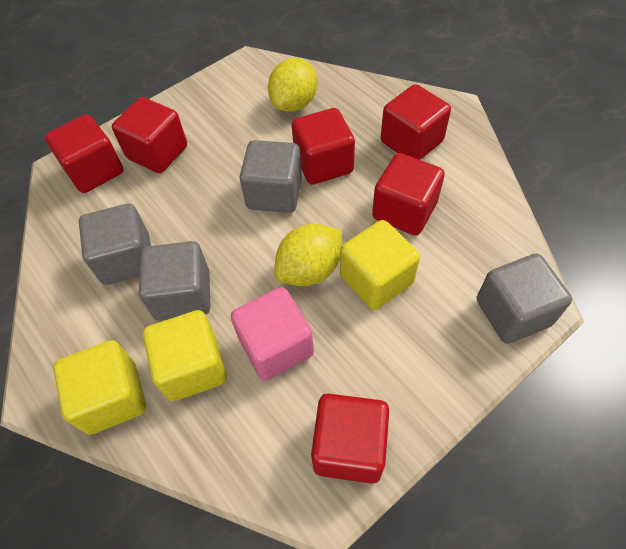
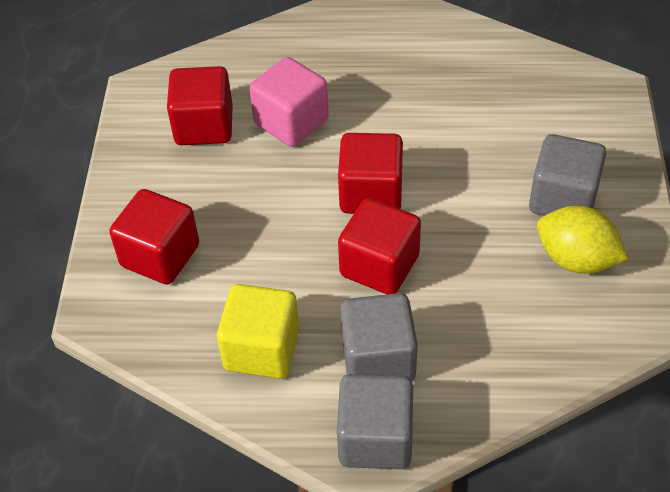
grey cube: 4 -> 3
red cube: 6 -> 4
yellow cube: 3 -> 1
yellow lemon: 2 -> 1

